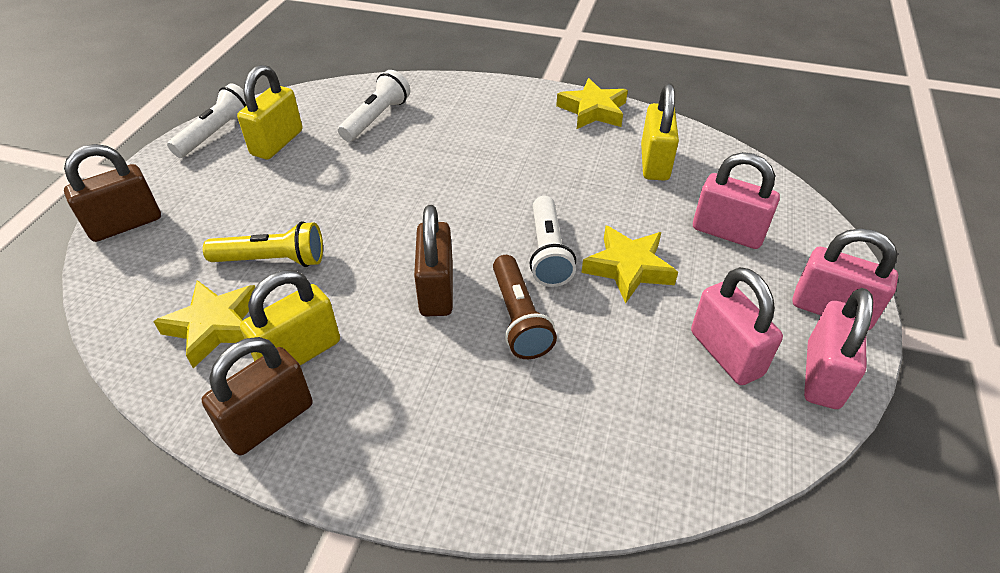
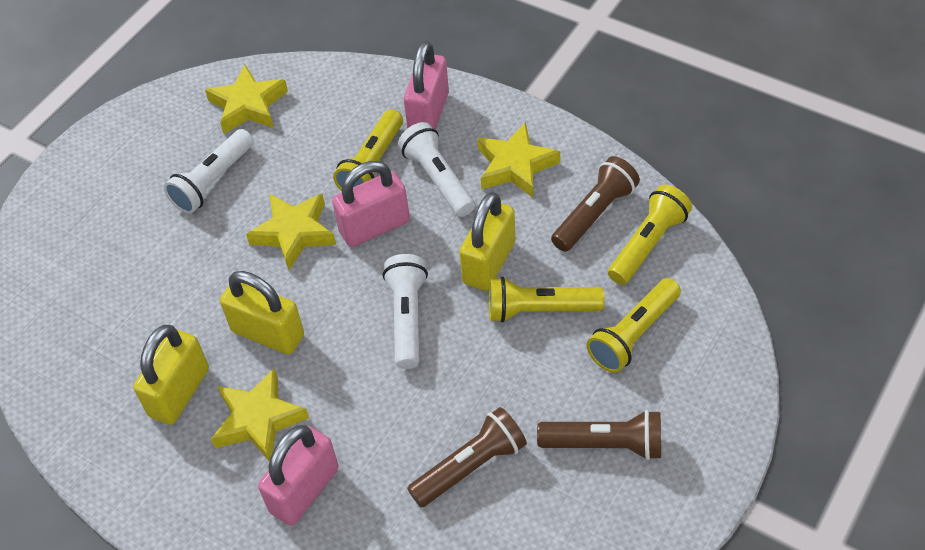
brown flashlight: 1 -> 3
brown padlock: 3 -> 0
pink padlock: 4 -> 3
yellow flashlight: 1 -> 4
yellow star: 3 -> 4

